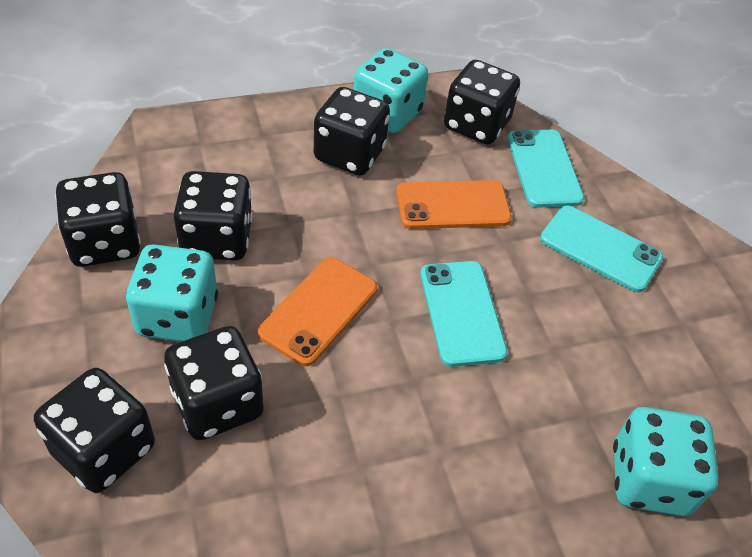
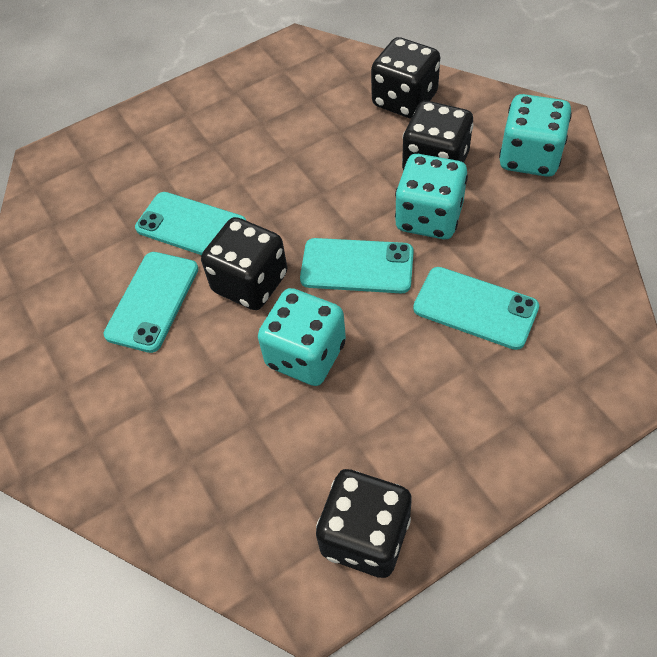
black dice: 6 -> 4
orange phone: 2 -> 0
turquoise phone: 3 -> 4

